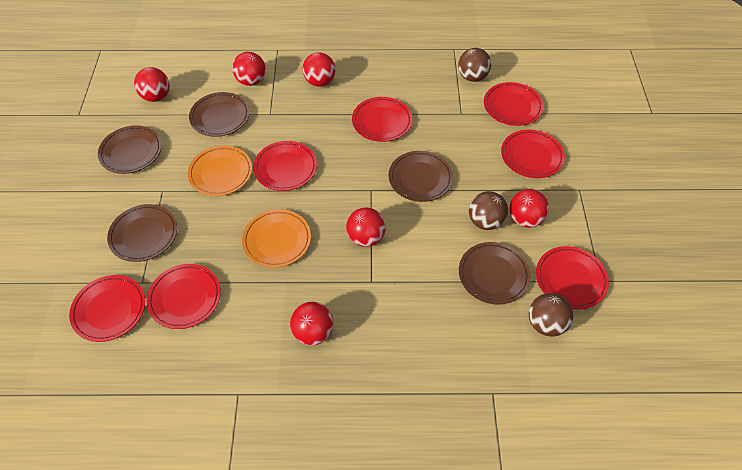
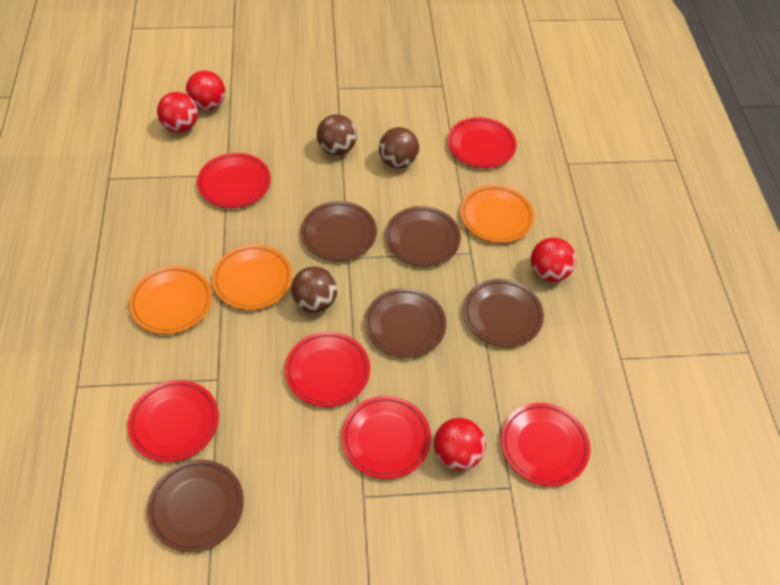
orange plate: 2 -> 3
red ball: 6 -> 4
red plate: 7 -> 6

